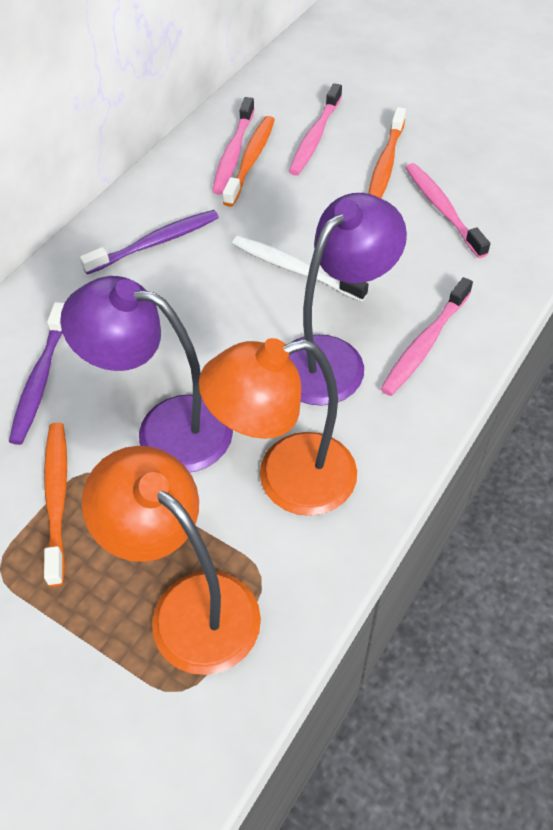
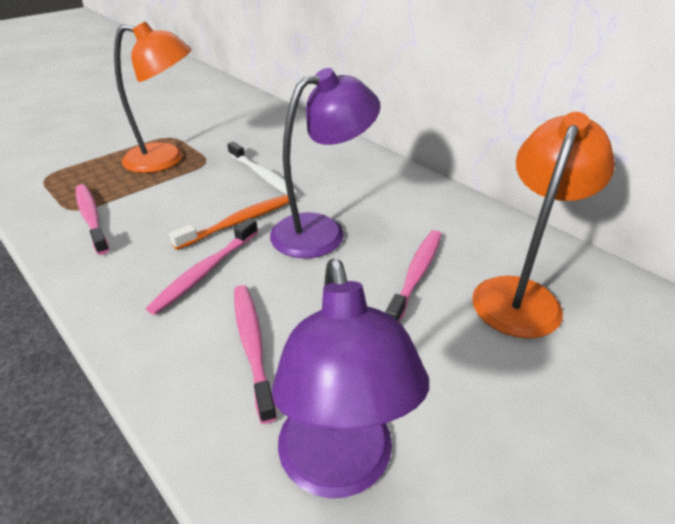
orange toothbrush: 3 -> 1
purple toothbrush: 2 -> 0

